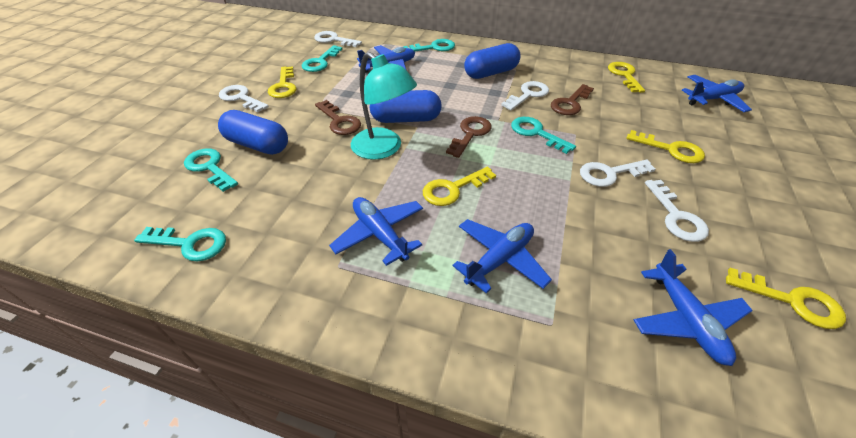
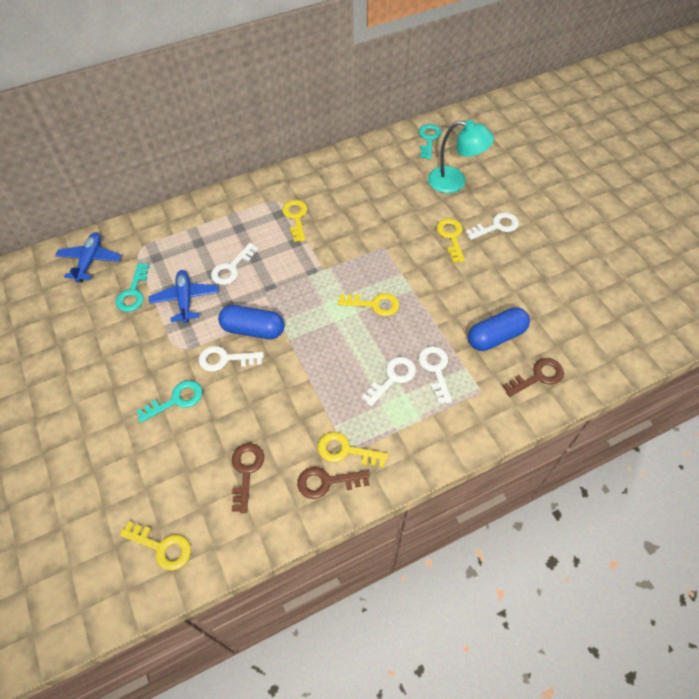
blue capsule: 3 -> 2
blue plane: 5 -> 2
turquoise key: 5 -> 3

